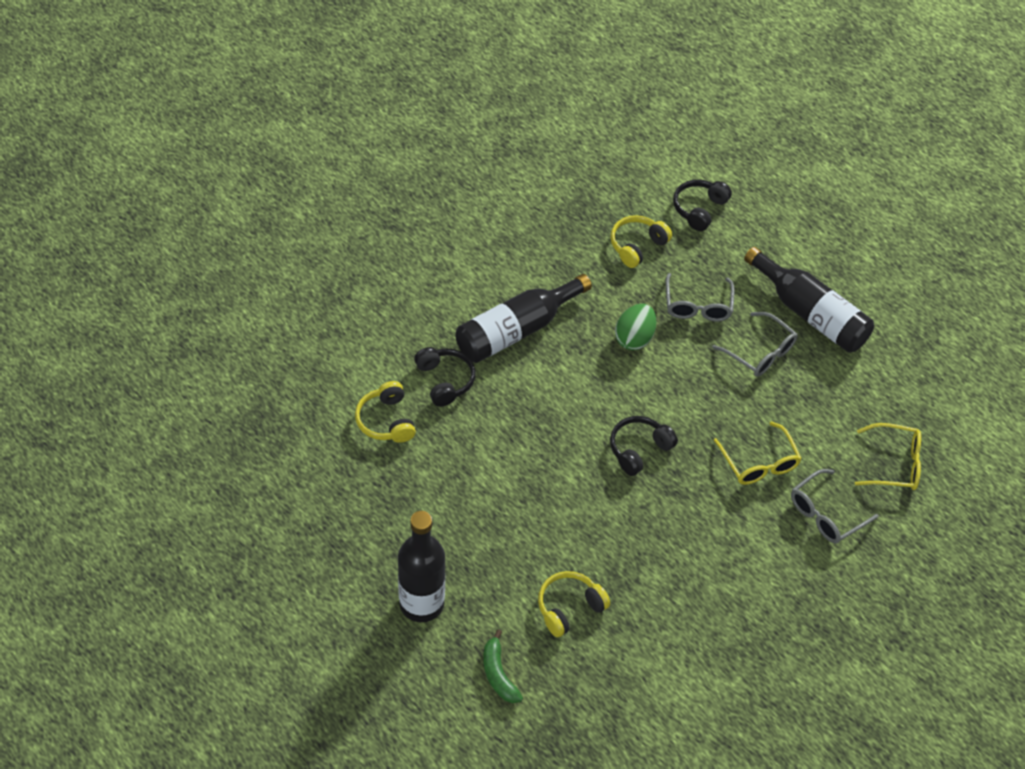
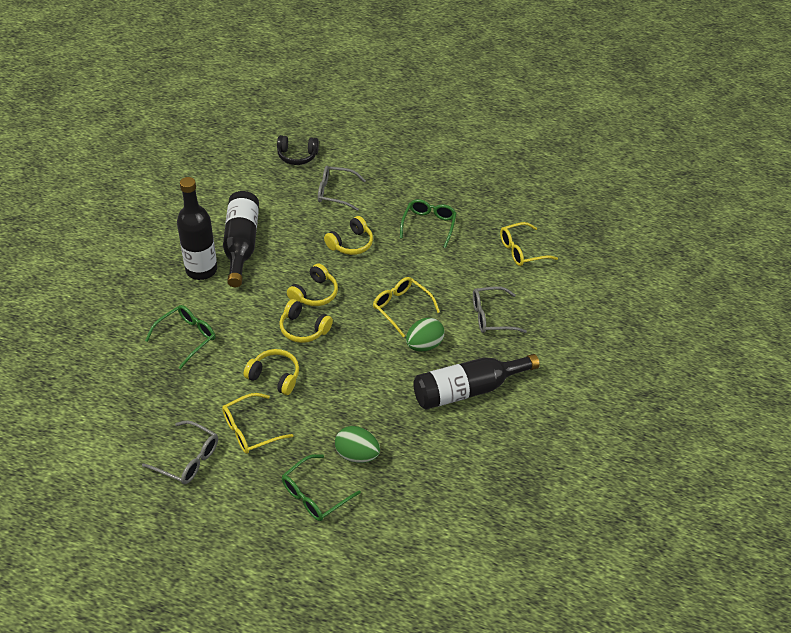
black headphones: 3 -> 1
green banana: 1 -> 0
green egg: 1 -> 2
green glasses: 0 -> 3
yellow glasses: 2 -> 3
yellow headphones: 3 -> 4

